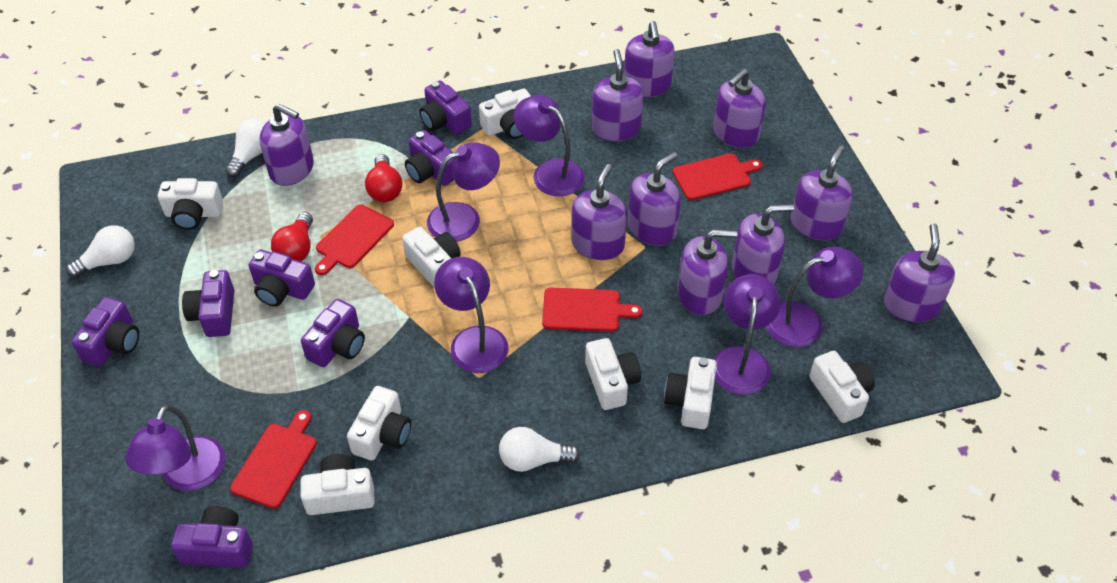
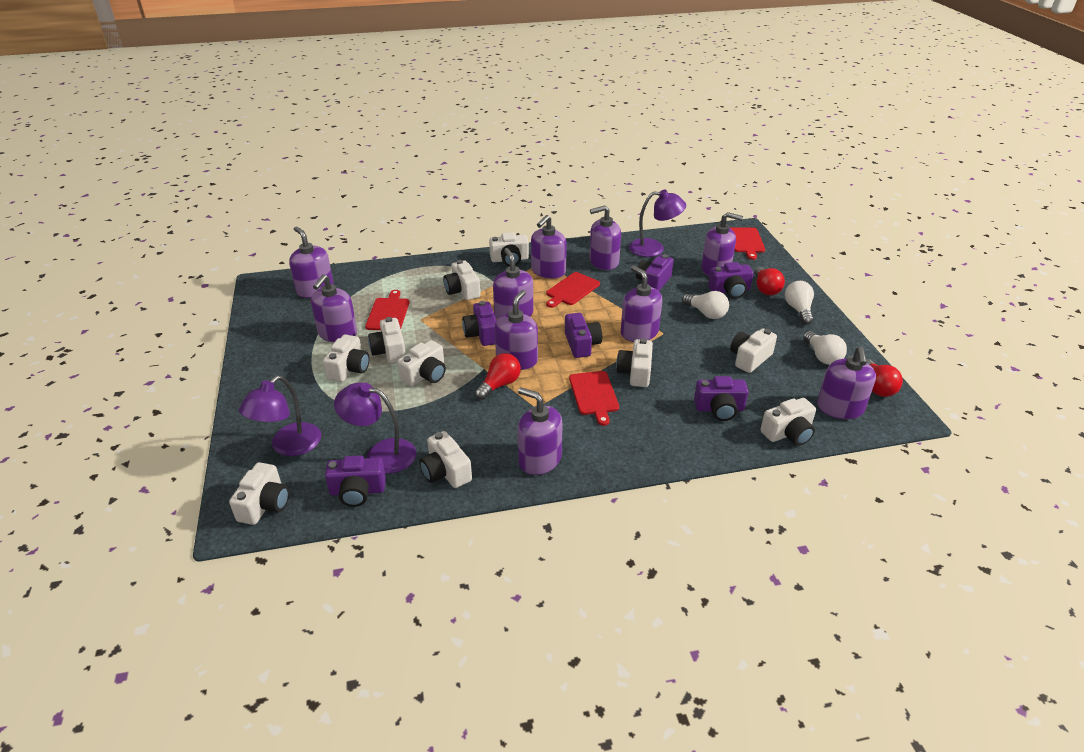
purple camera: 7 -> 6
purple lamp: 6 -> 3
red light bulb: 2 -> 3
white camera: 8 -> 10

